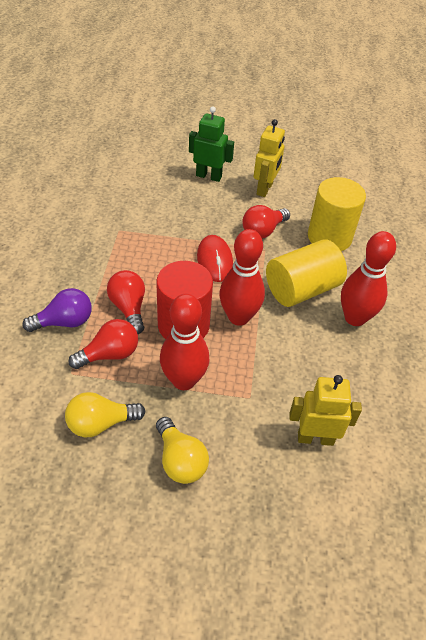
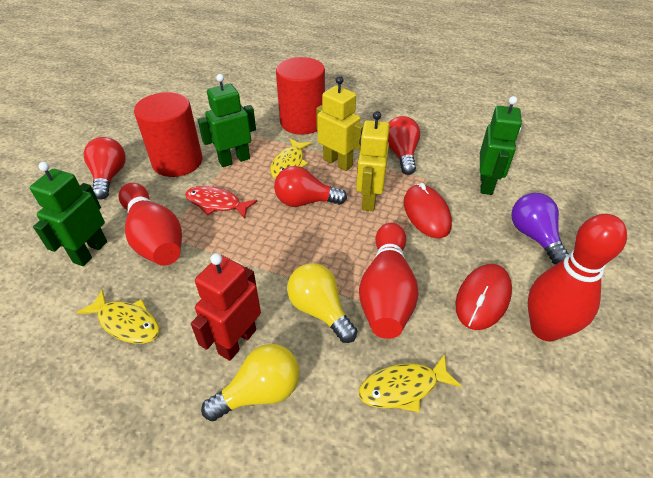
green robot: 1 -> 3
red cylinder: 1 -> 2
red fish: 0 -> 1
red mouse: 1 -> 2
red robot: 0 -> 1
yellow cylinder: 2 -> 0
yellow fish: 0 -> 3

